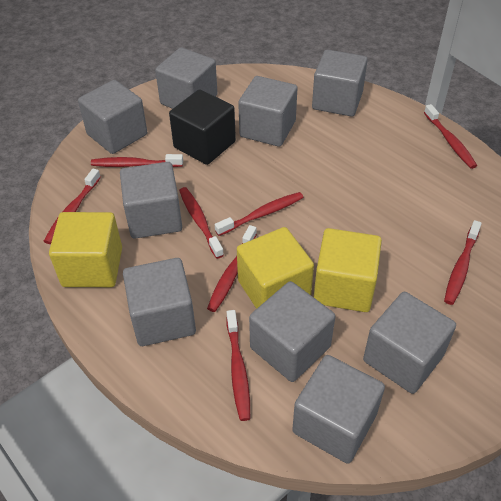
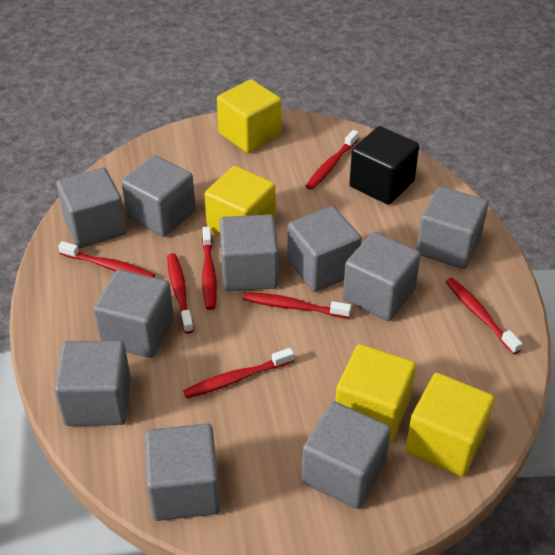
grey cube: 9 -> 10
red toothbrush: 8 -> 7
yellow cube: 3 -> 4

